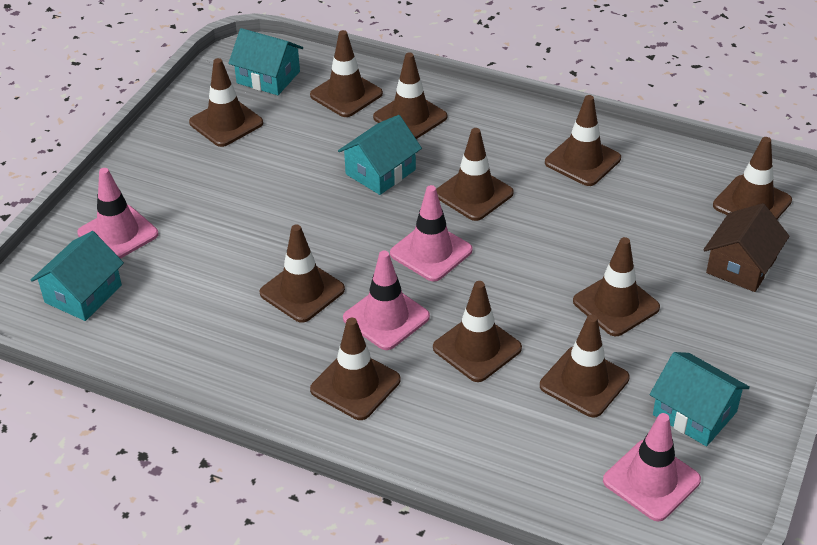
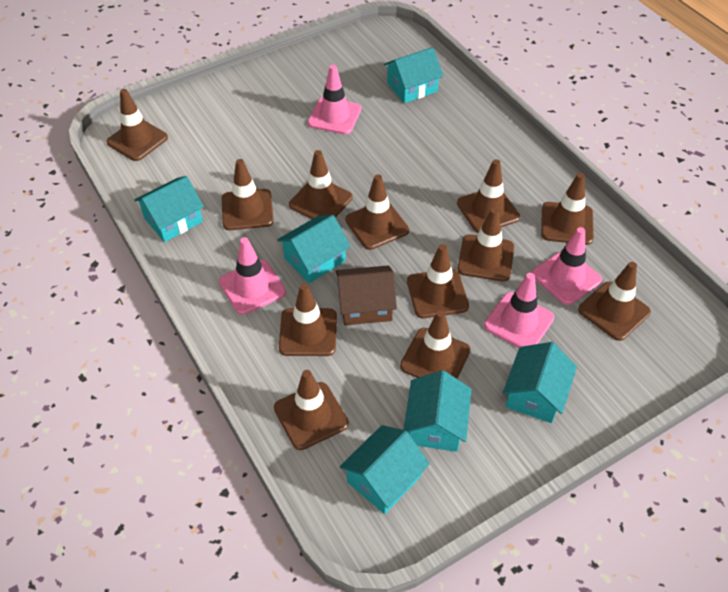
brown traffic cone: 11 -> 12
turquoise house: 4 -> 6

